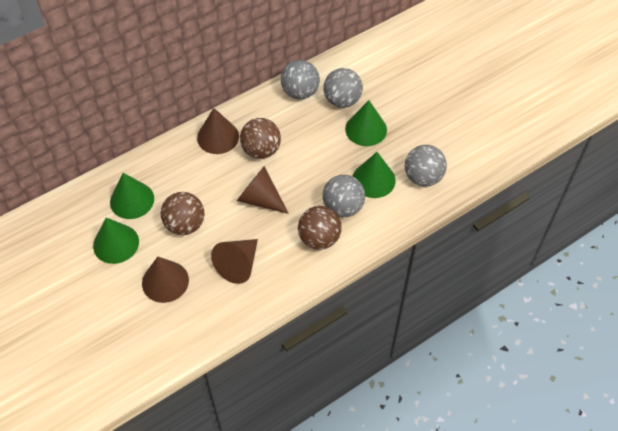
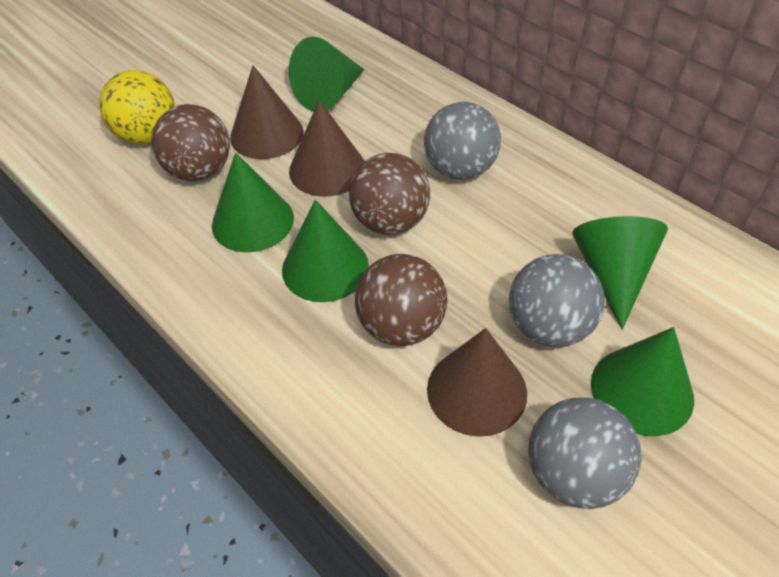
brown cone: 4 -> 3
green cone: 4 -> 5
grey ball: 4 -> 3
yellow ball: 0 -> 1

